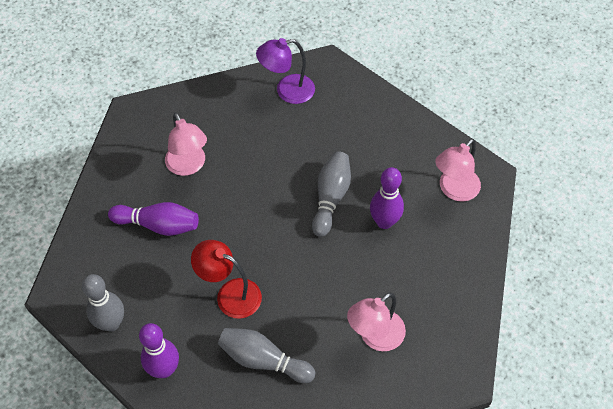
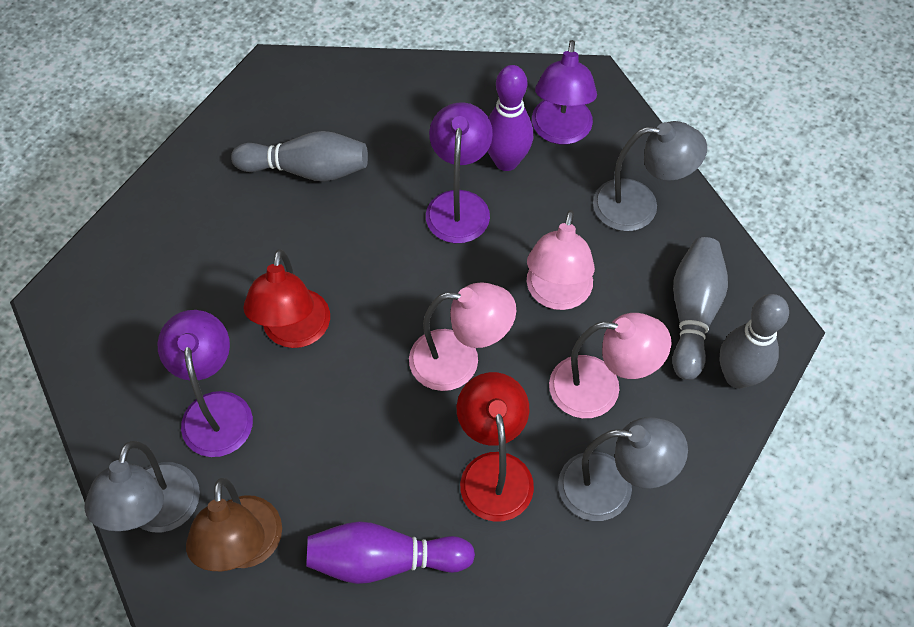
brown lamp: 0 -> 1
grey lamp: 0 -> 3
purple bowling pin: 3 -> 2
purple lamp: 1 -> 3
red lamp: 1 -> 2

